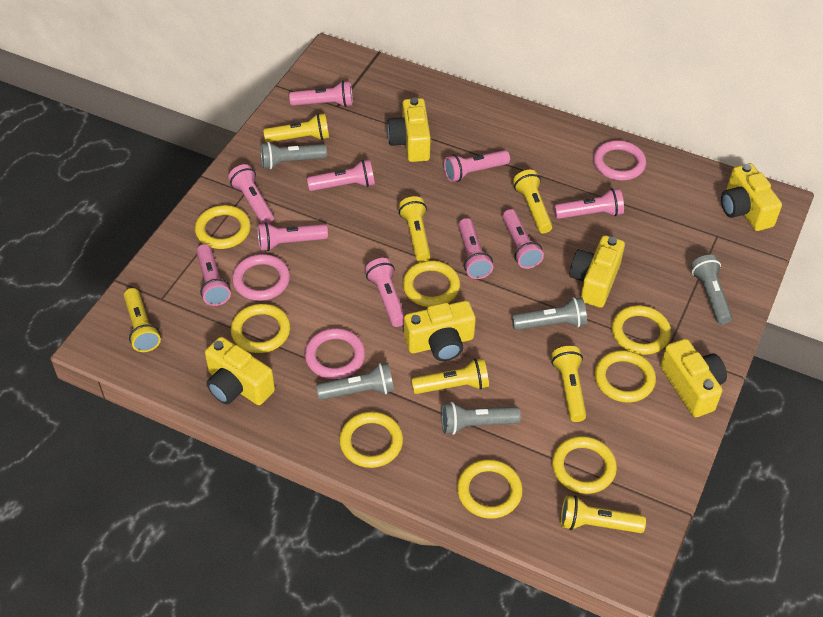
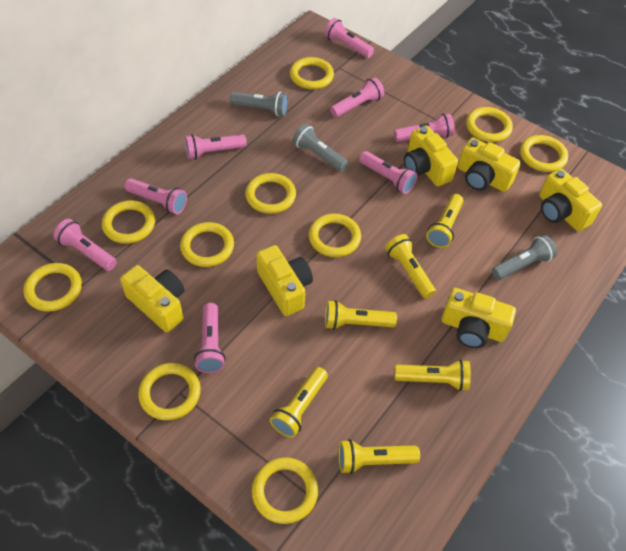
grey flashlight: 5 -> 3
pink flashlight: 10 -> 8
pink ring: 3 -> 0
yellow flashlight: 7 -> 6
yellow ring: 8 -> 10

